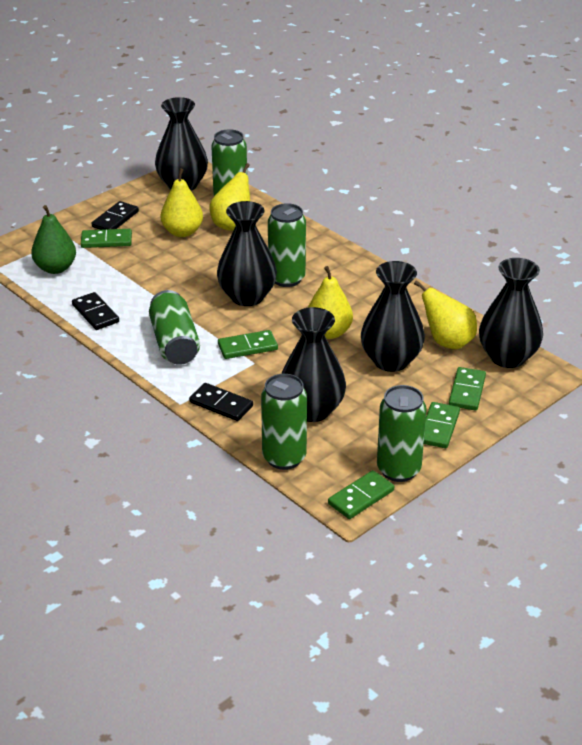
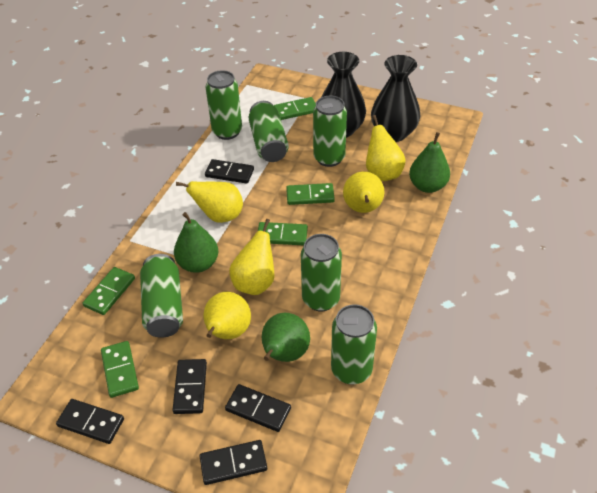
black domino: 3 -> 5
black vase: 5 -> 2
green can: 5 -> 6
green pear: 1 -> 3
yellow pear: 4 -> 5

